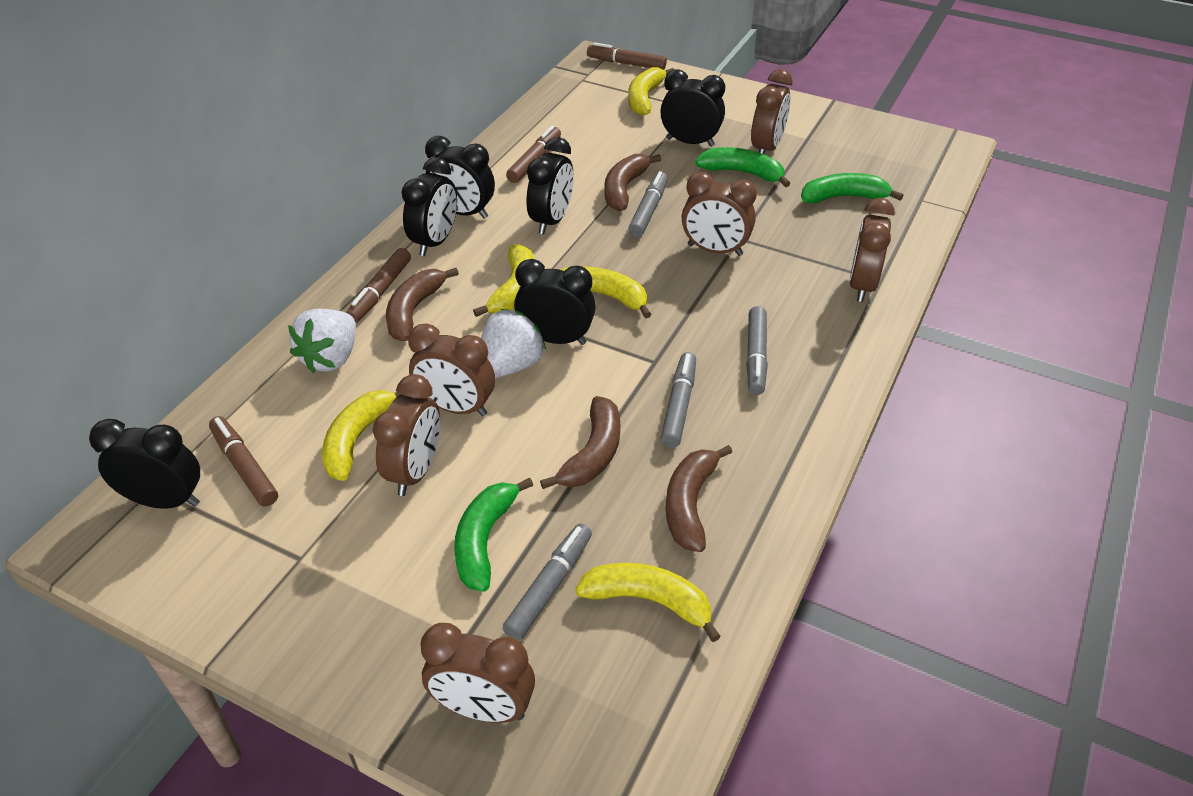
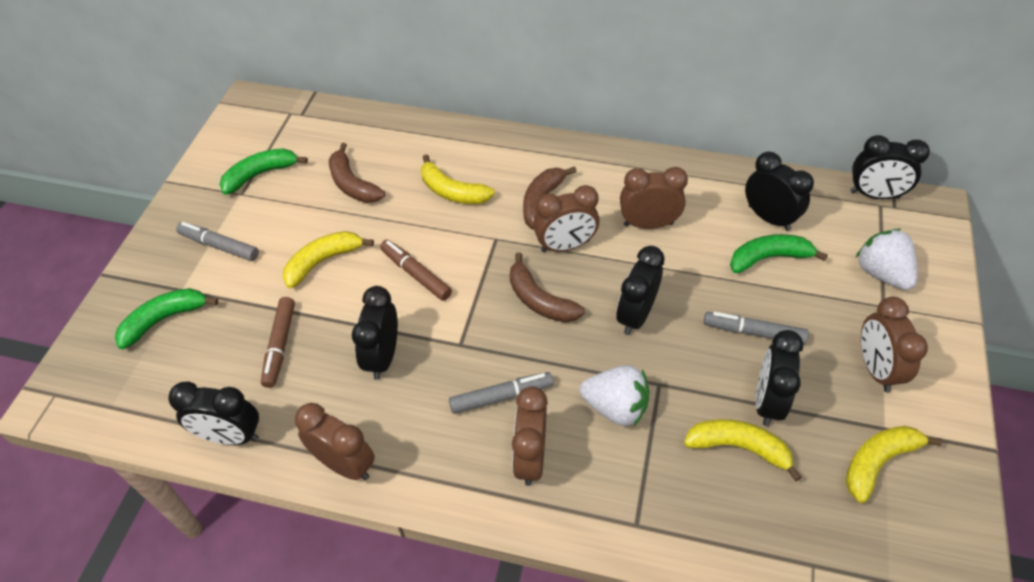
brown banana: 4 -> 3
brown clock: 6 -> 5
brown marker: 4 -> 2
grey marker: 4 -> 3
yellow banana: 5 -> 4

